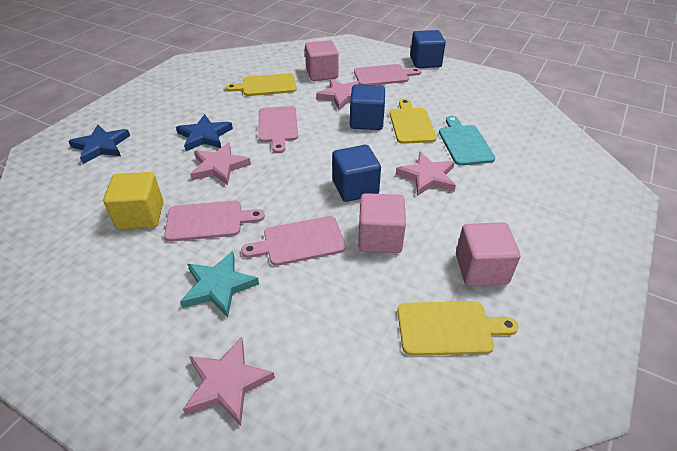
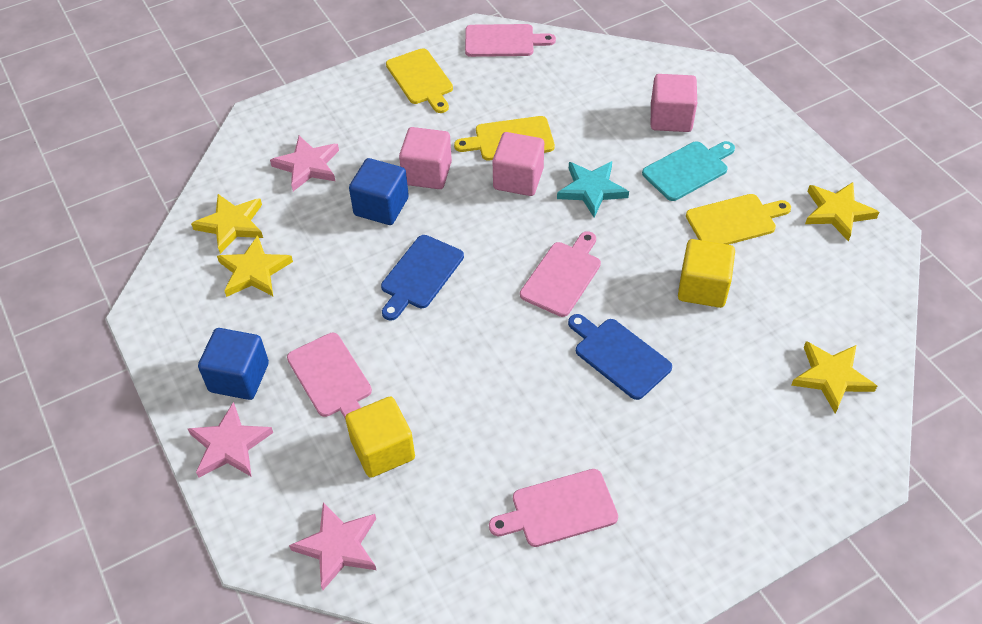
blue cube: 3 -> 2
blue cutting board: 0 -> 2
blue star: 2 -> 0
pink star: 4 -> 3
yellow cube: 1 -> 2
yellow star: 0 -> 4

